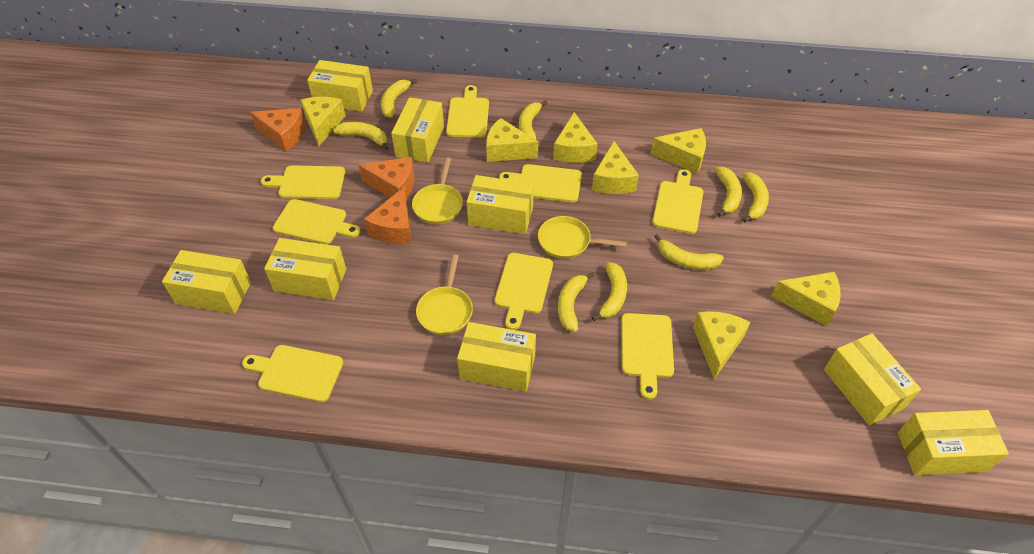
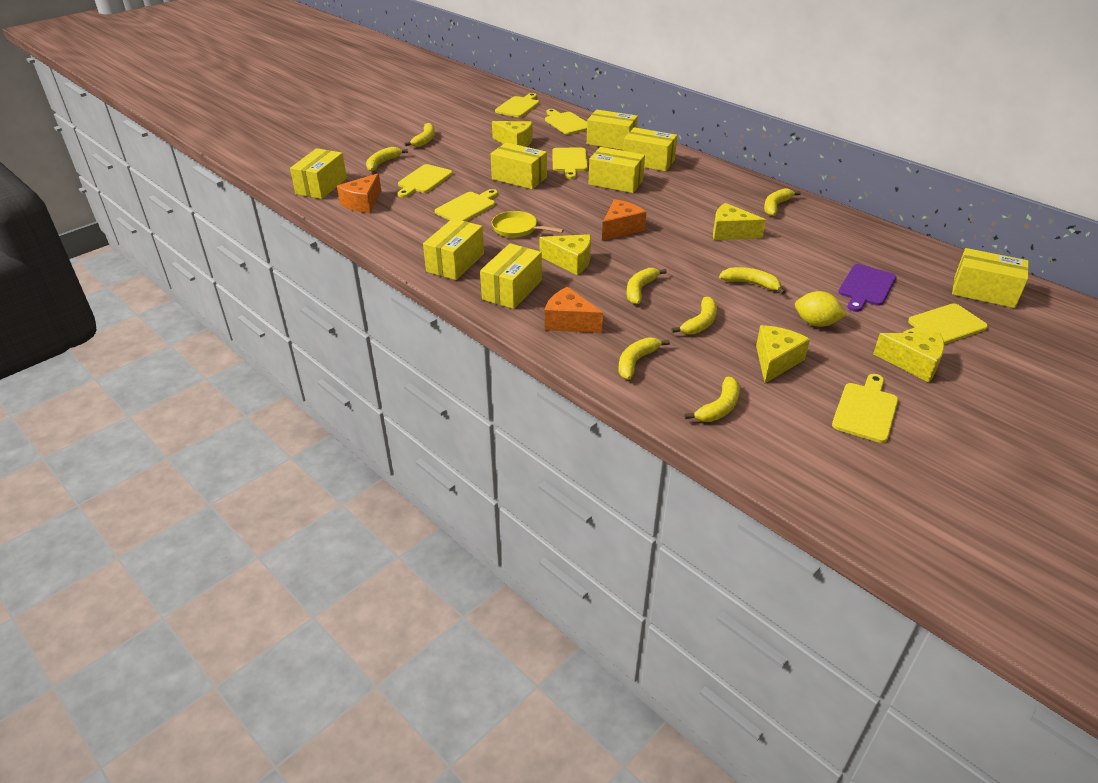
purple cutting board: 0 -> 1
yellow cheese: 7 -> 5
yellow cutting board: 8 -> 7
yellow lemon: 0 -> 1
yellow pan: 3 -> 1

